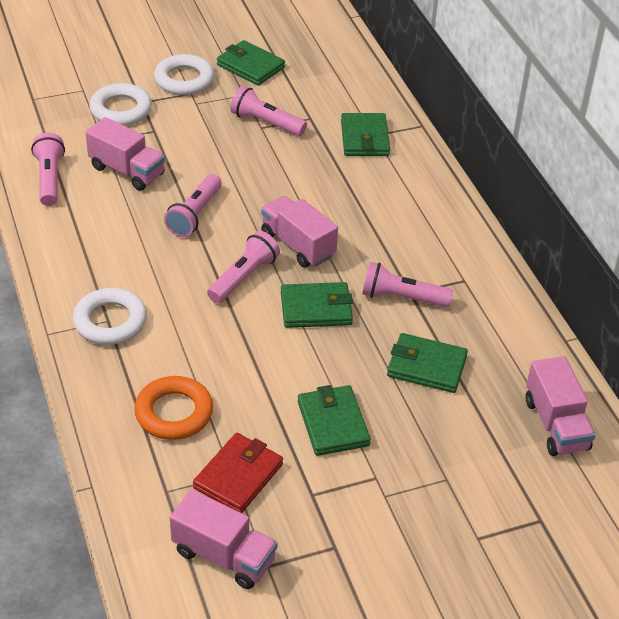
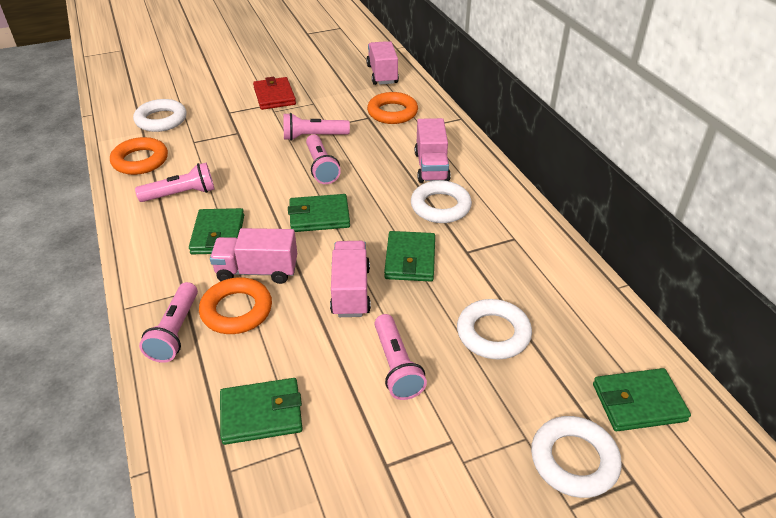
orange ring: 1 -> 3
white ring: 3 -> 4

